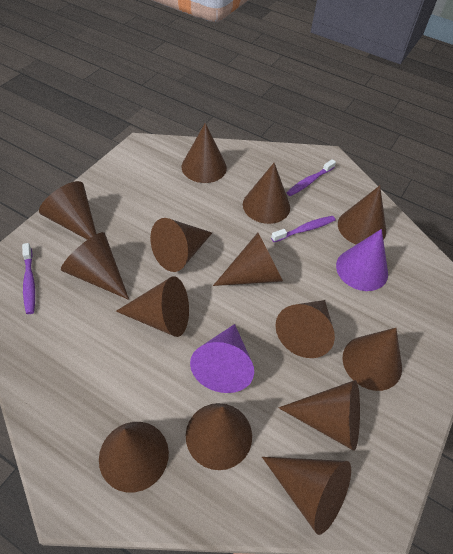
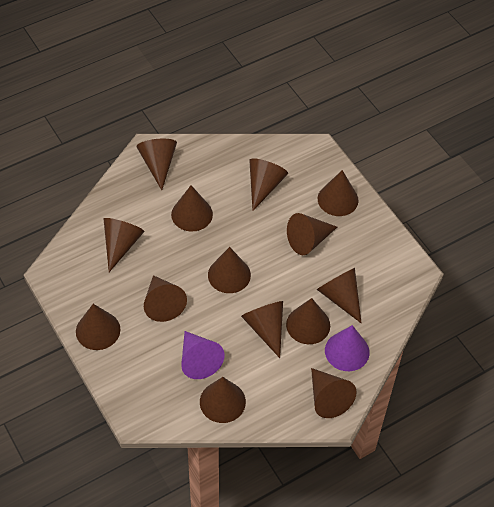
purple toothbrush: 3 -> 0

